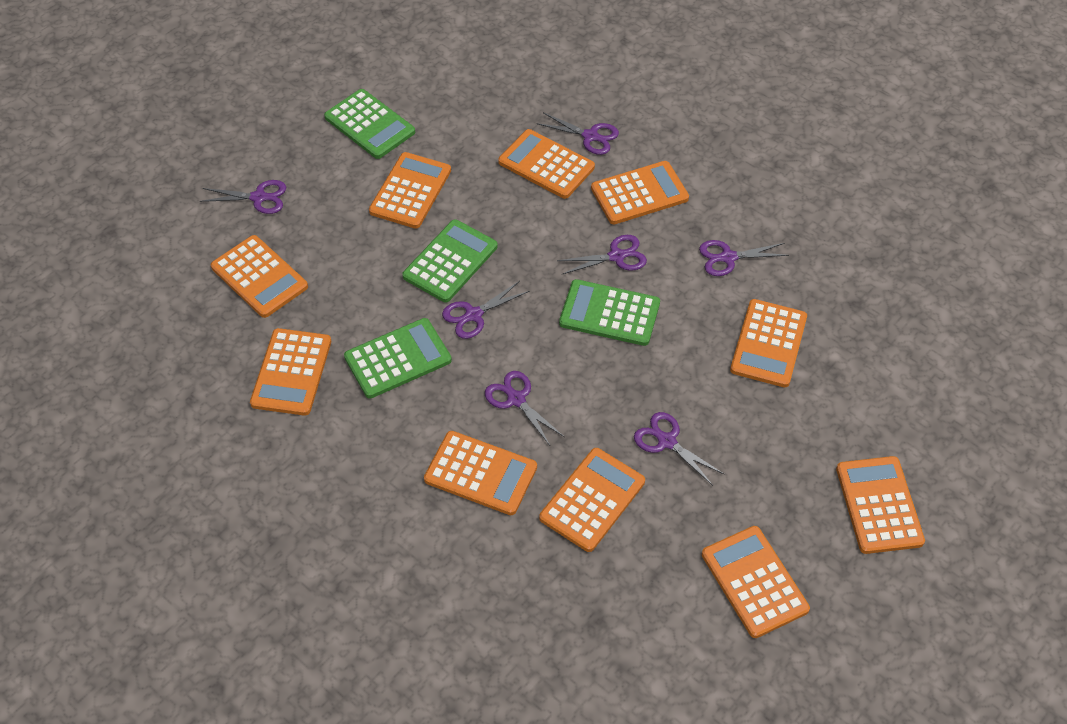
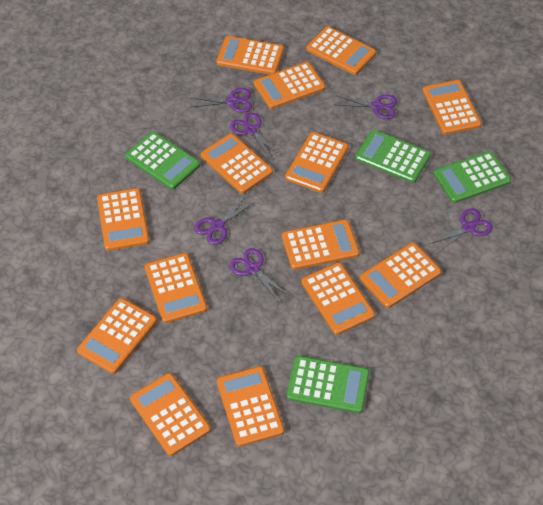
orange calculator: 10 -> 14
purple scissors: 7 -> 6

